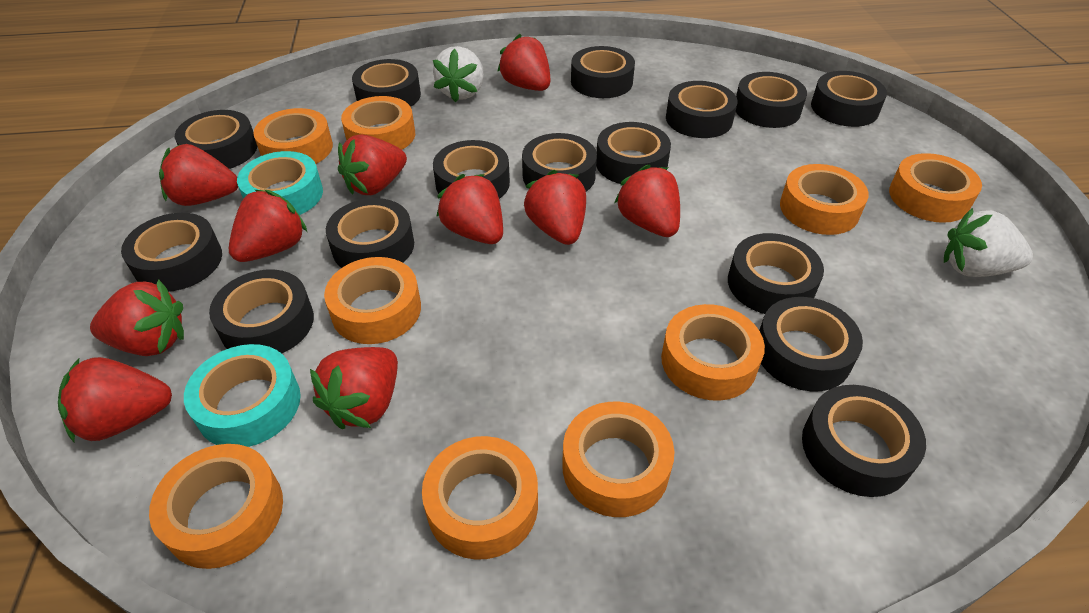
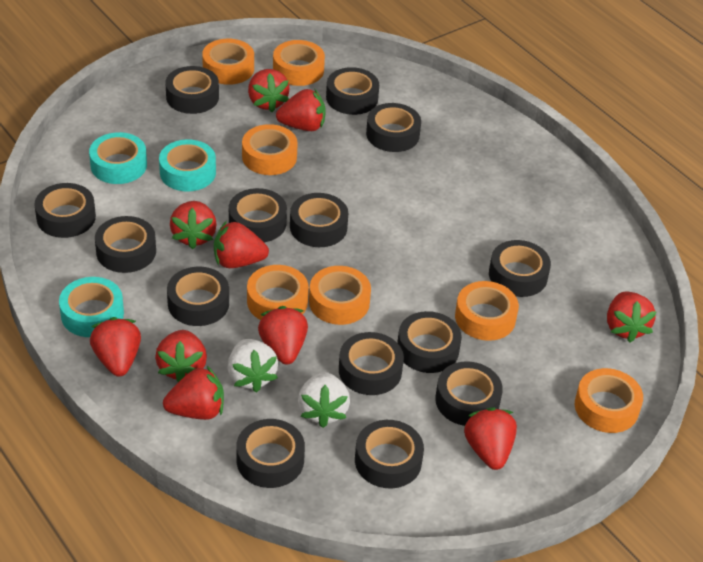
black tape: 15 -> 14
orange tape: 9 -> 7
turquoise tape: 2 -> 3

